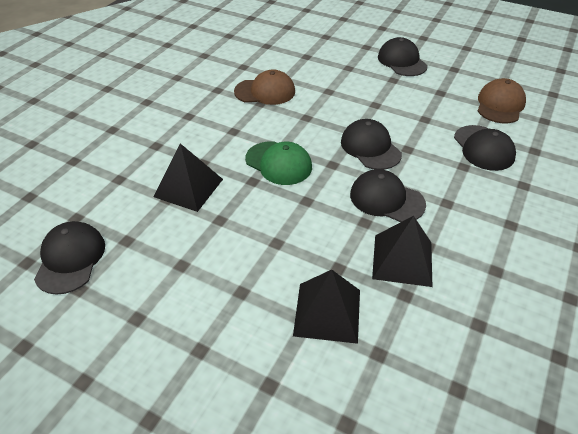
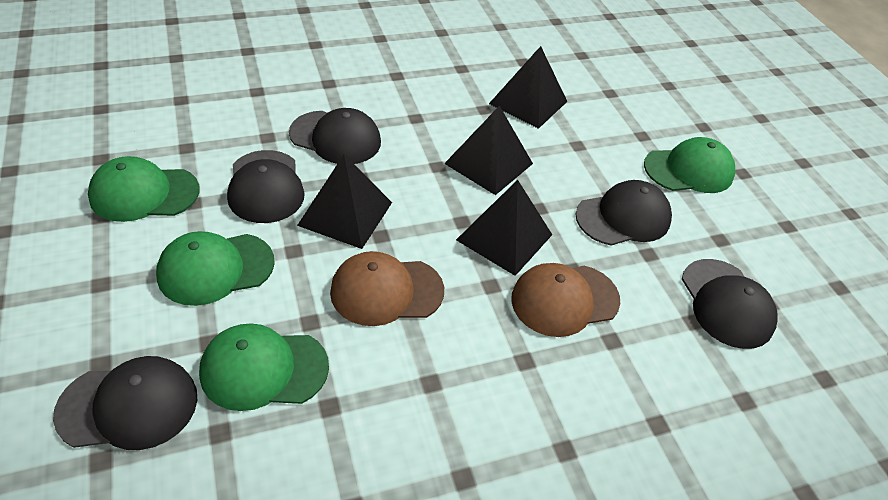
black pyramid: 3 -> 4
green cap: 1 -> 4

